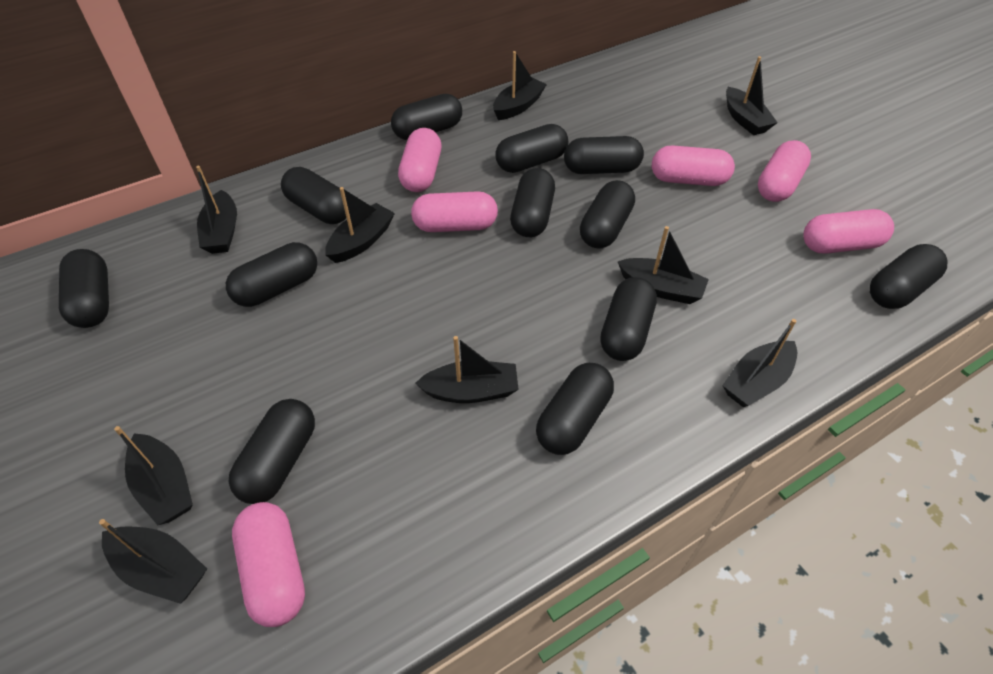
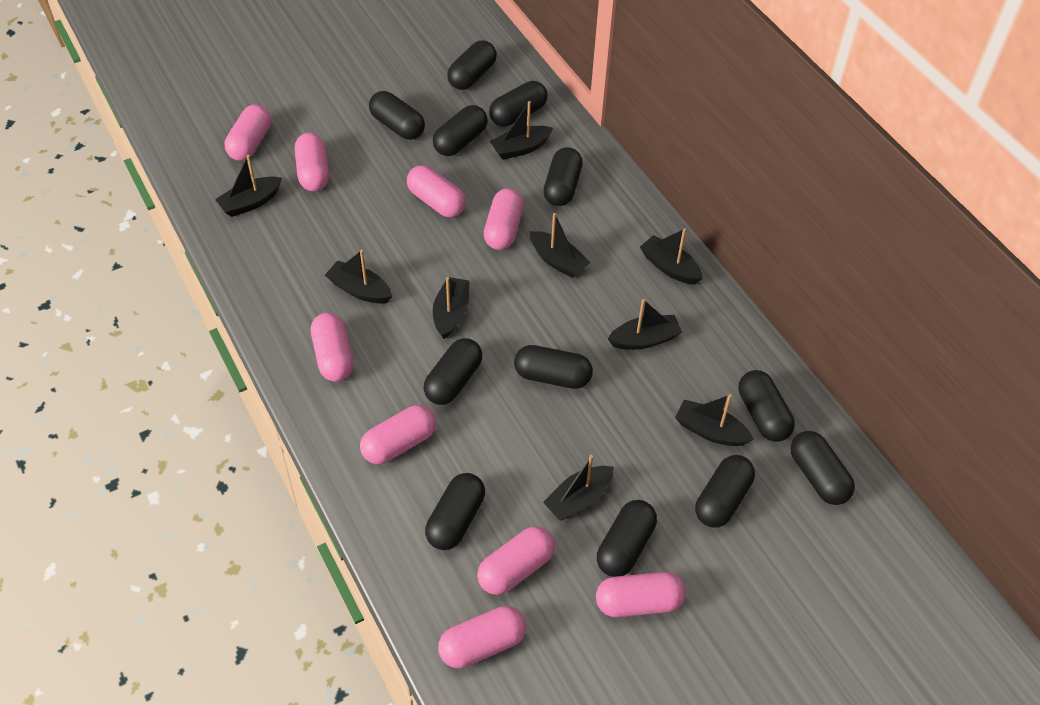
pink capsule: 6 -> 9

